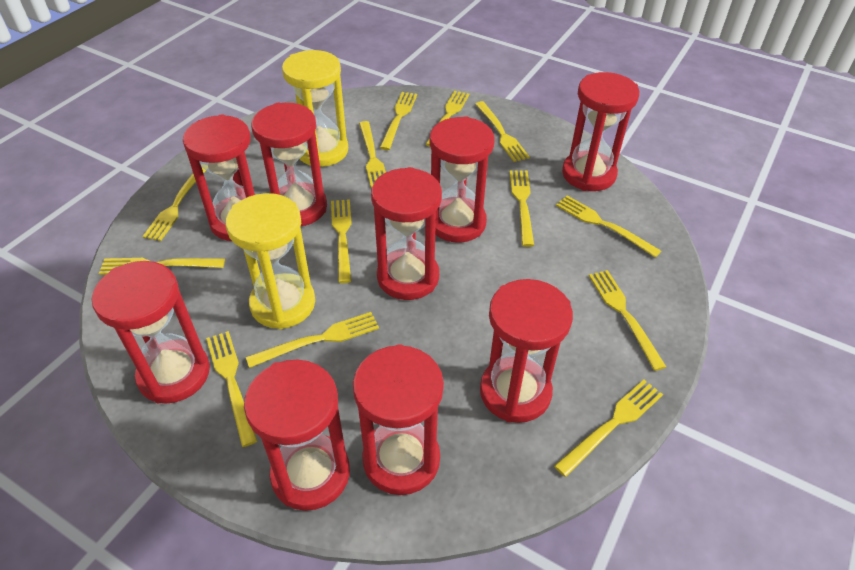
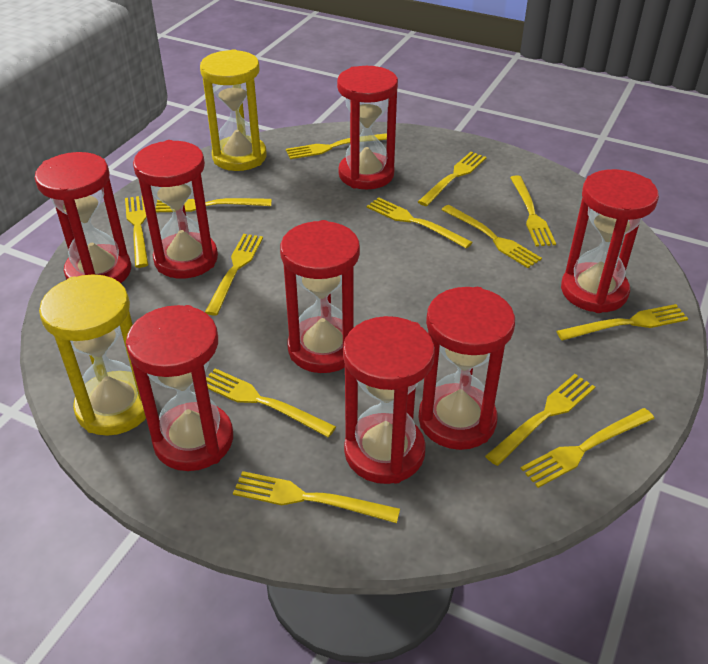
red hourglass: 9 -> 8

